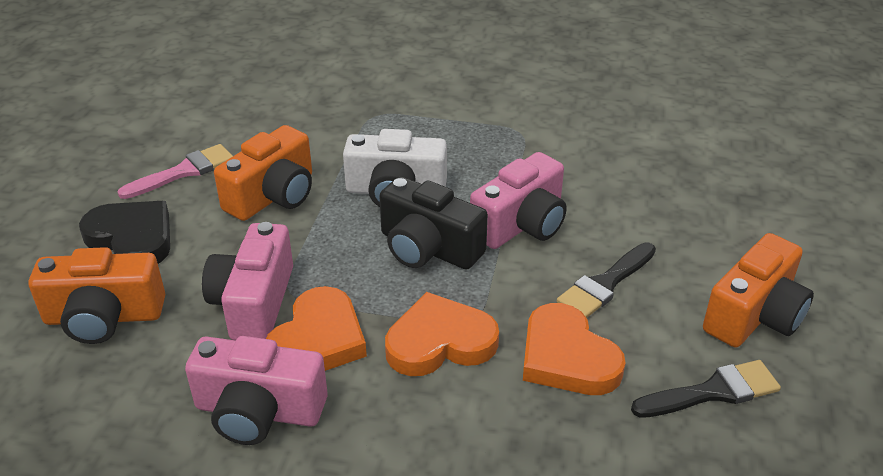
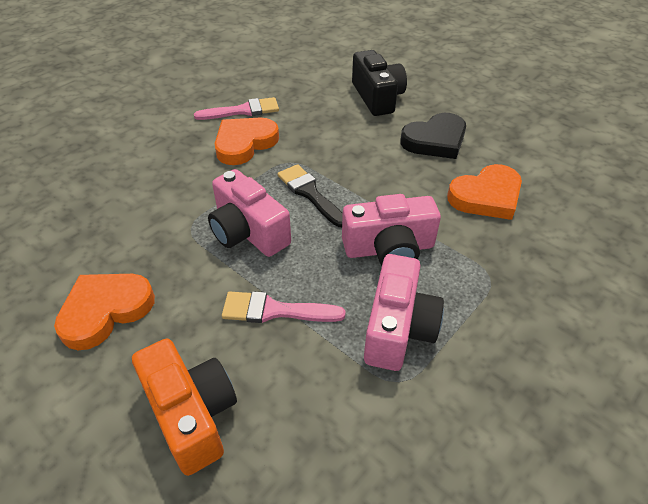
black brush: 2 -> 1
orange camera: 3 -> 1
pink brush: 1 -> 2
white camera: 1 -> 0

